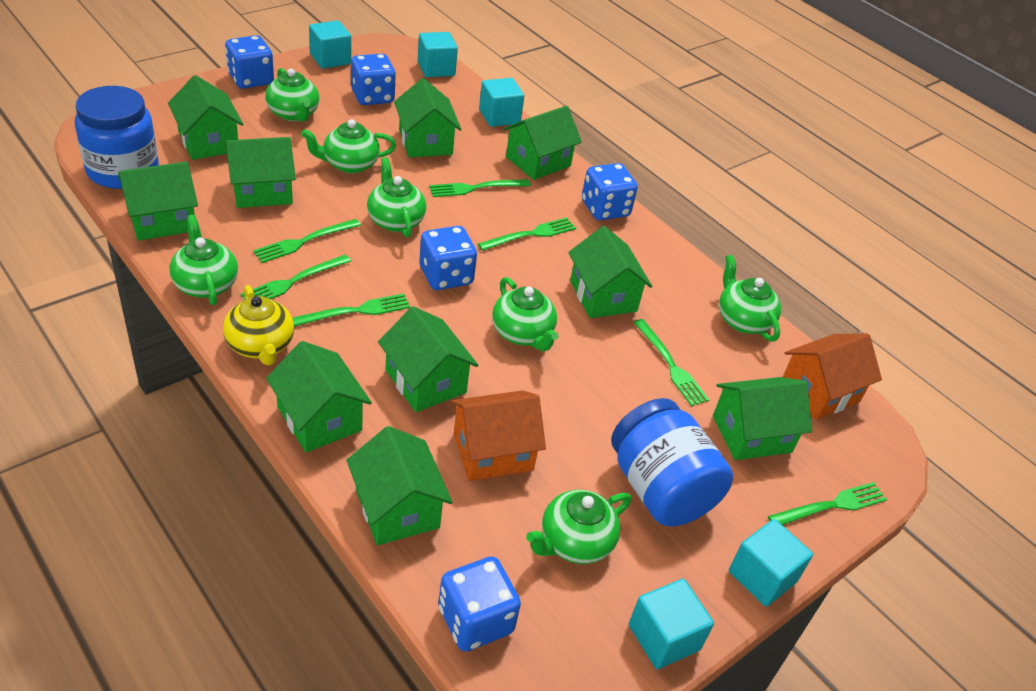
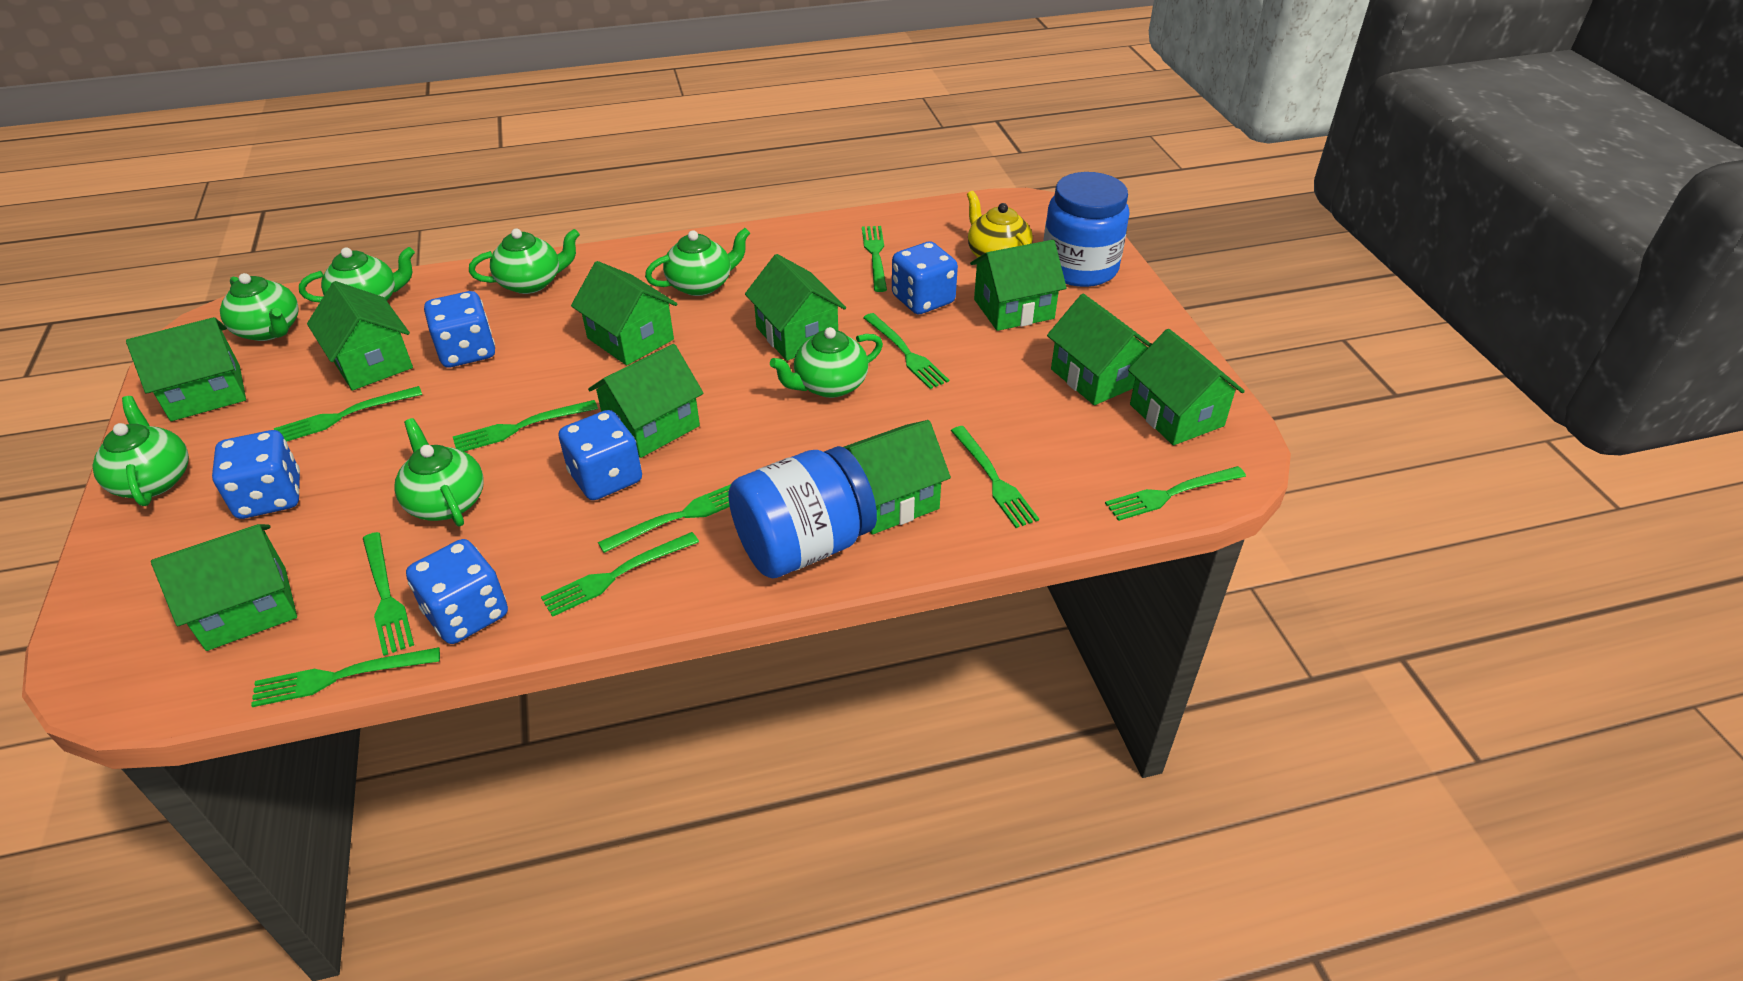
green fork: 7 -> 10
orange house: 2 -> 0
turquoise cube: 5 -> 0

